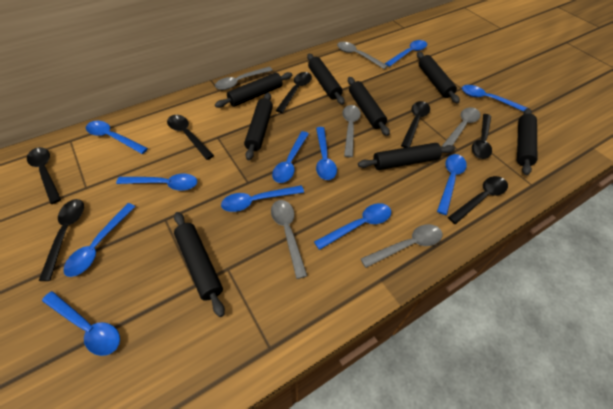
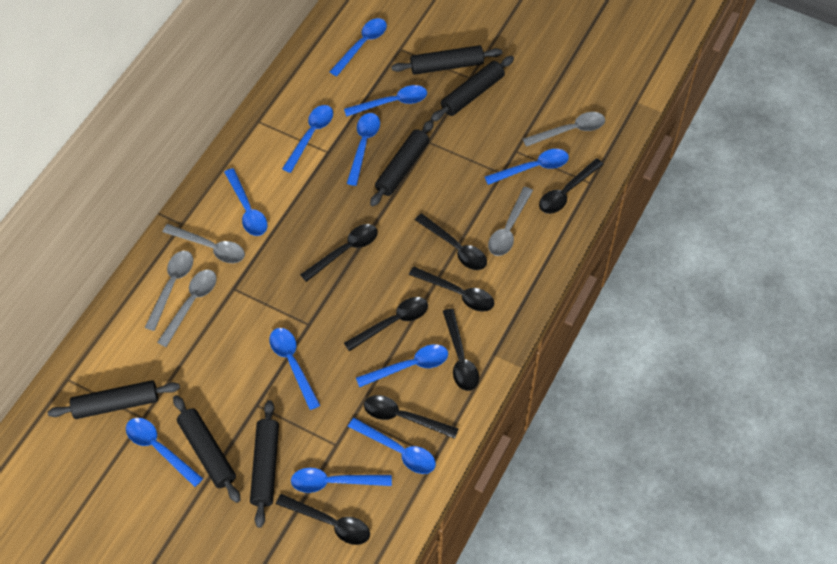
black rolling pin: 8 -> 6
black spoon: 7 -> 8
grey spoon: 6 -> 5

